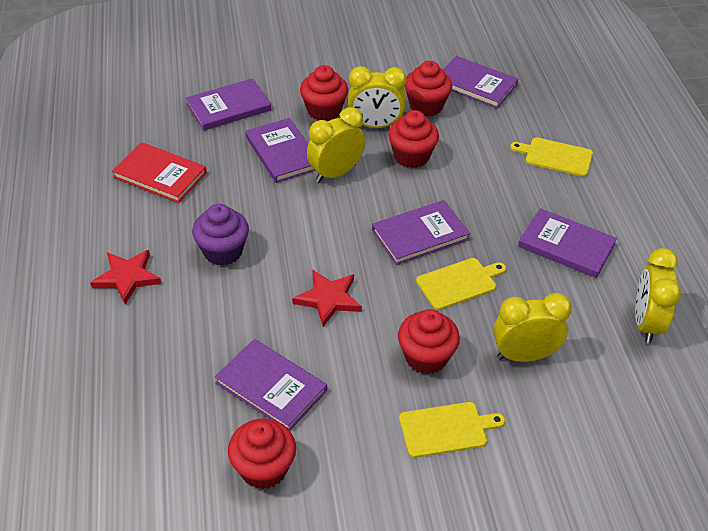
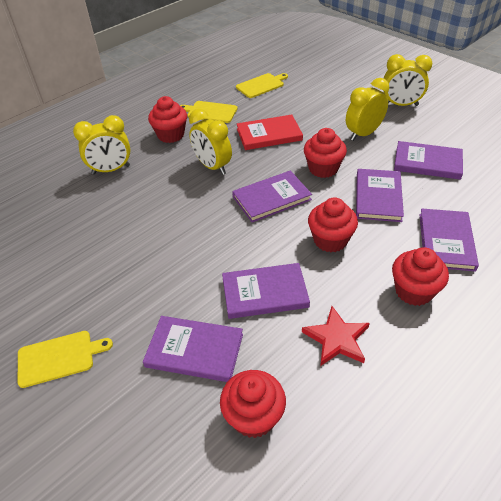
purple cupcake: 1 -> 0
red star: 2 -> 1

